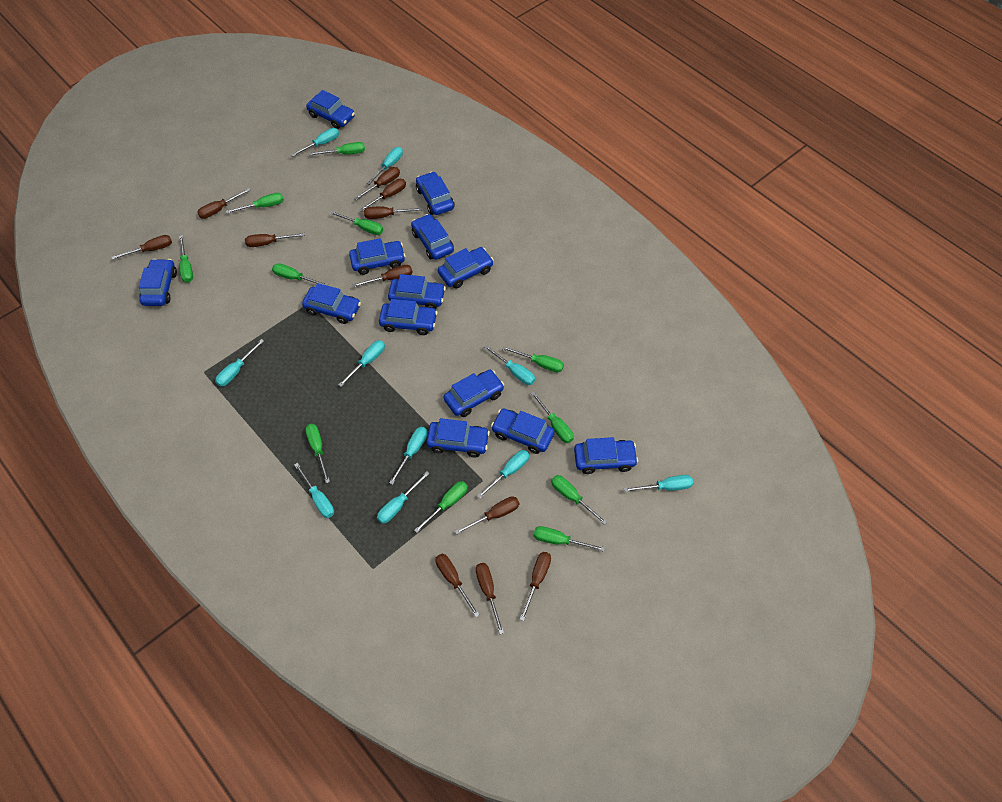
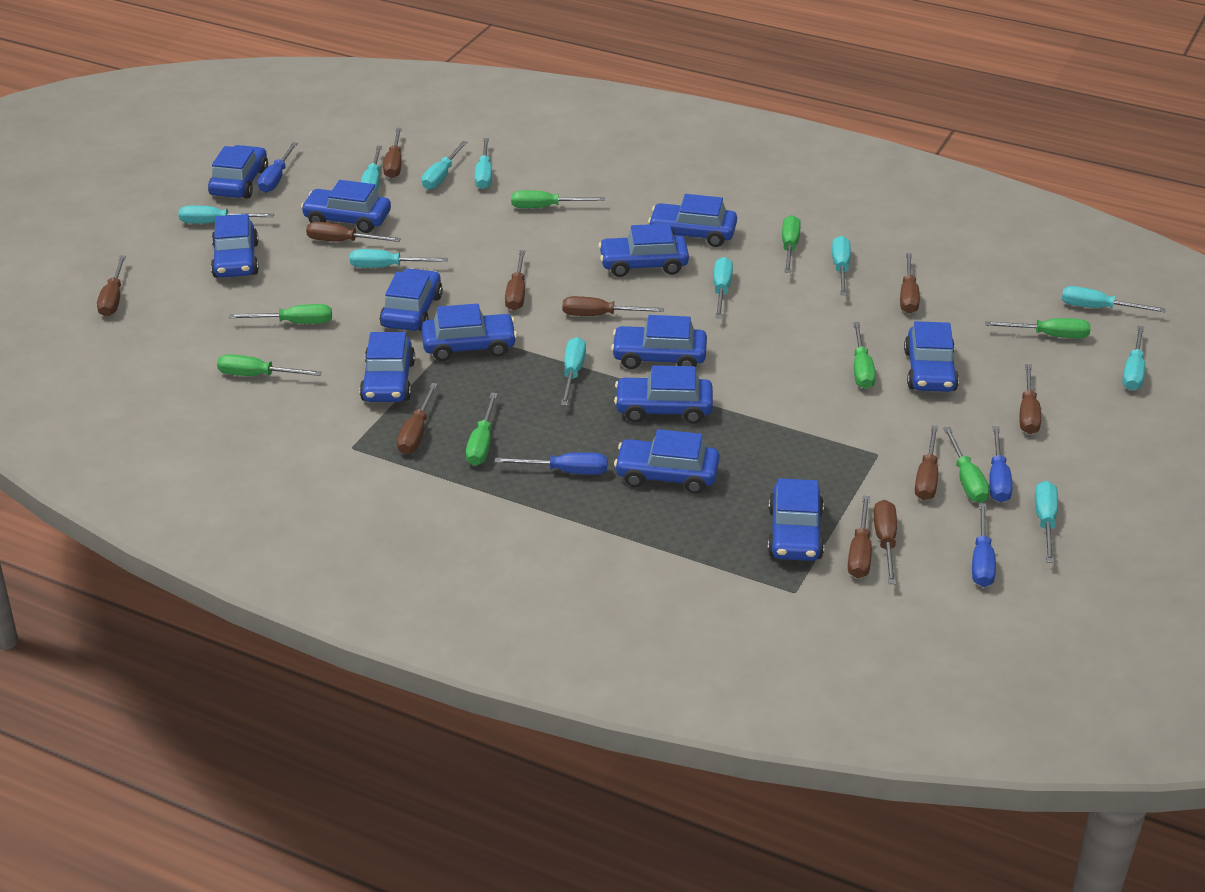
blue screwdriver: 0 -> 4
green screwdriver: 11 -> 8
turquoise screwdriver: 10 -> 11

